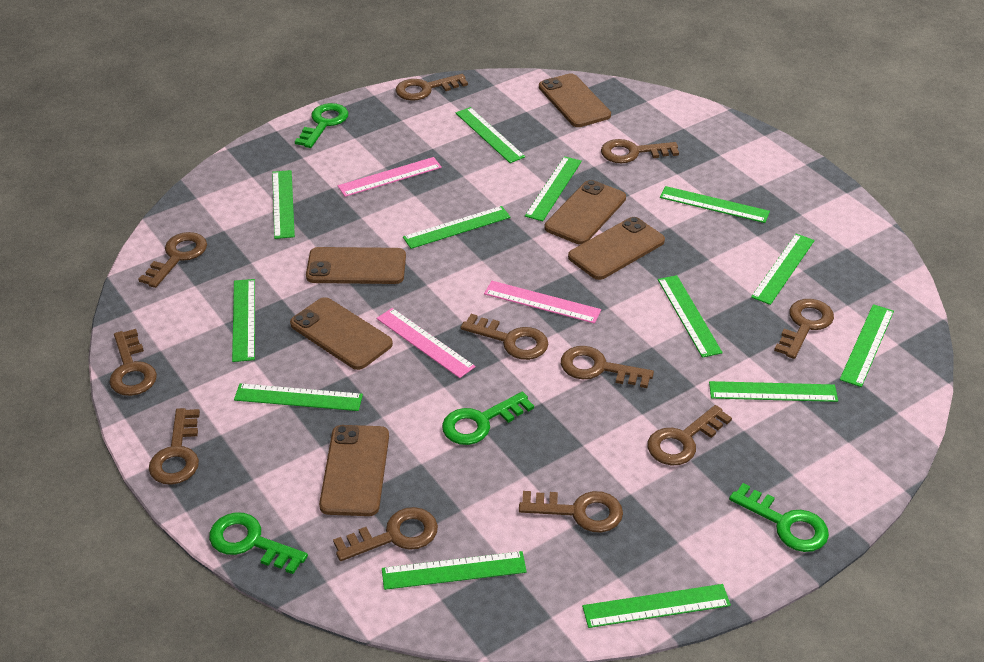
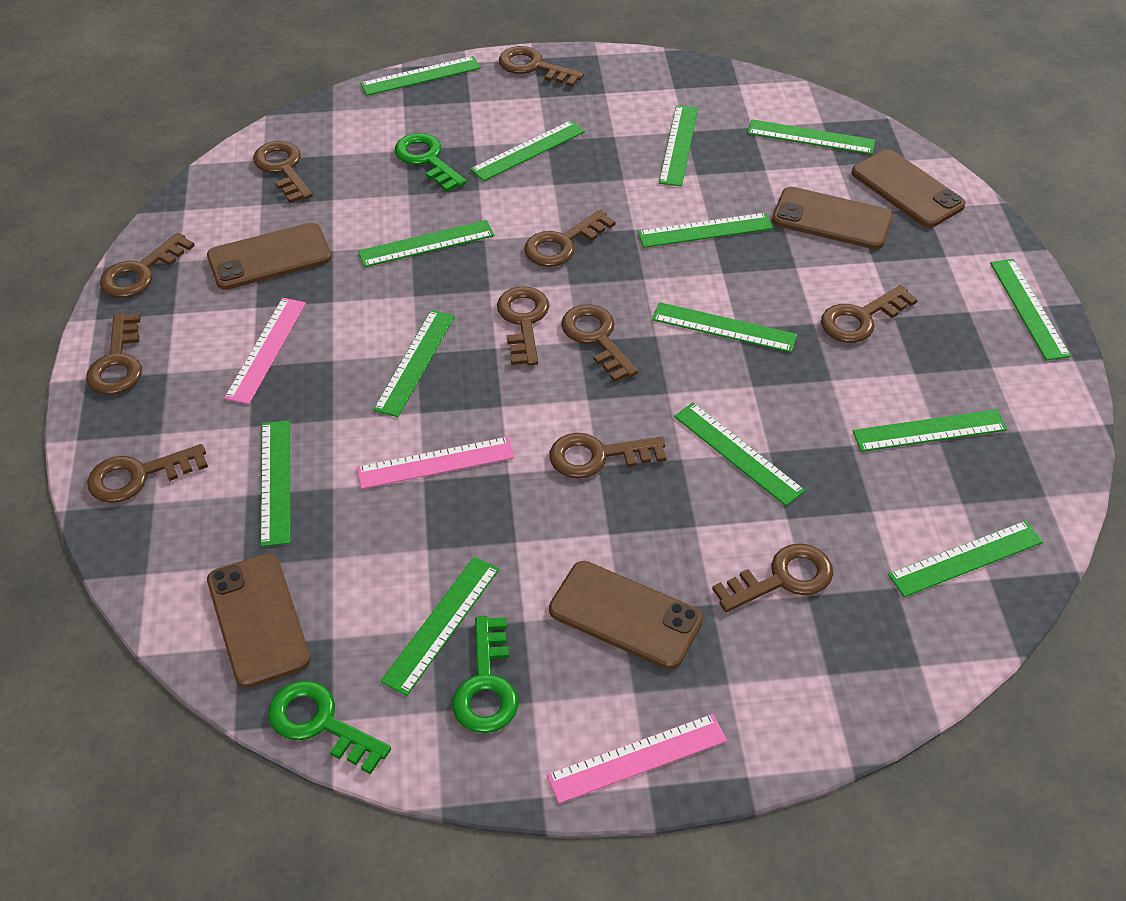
brown phone: 6 -> 5
green key: 4 -> 3
green ruler: 13 -> 14

